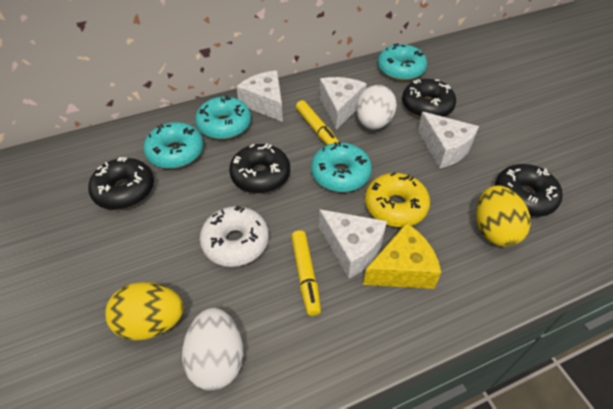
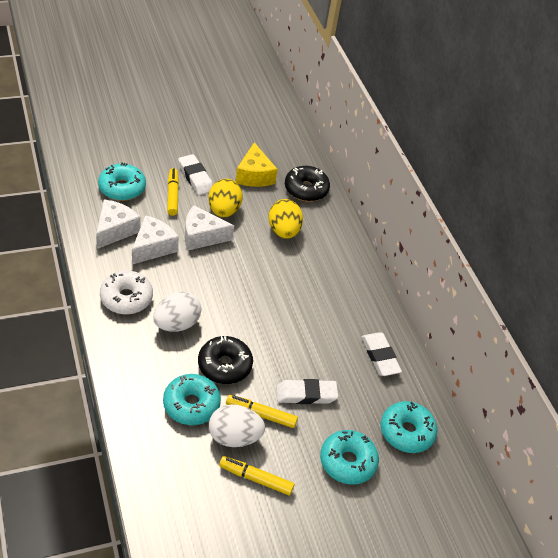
black donut: 4 -> 2
white cheese: 4 -> 3
white eraser: 0 -> 3
yellow donut: 1 -> 0
yellow marker: 2 -> 3

